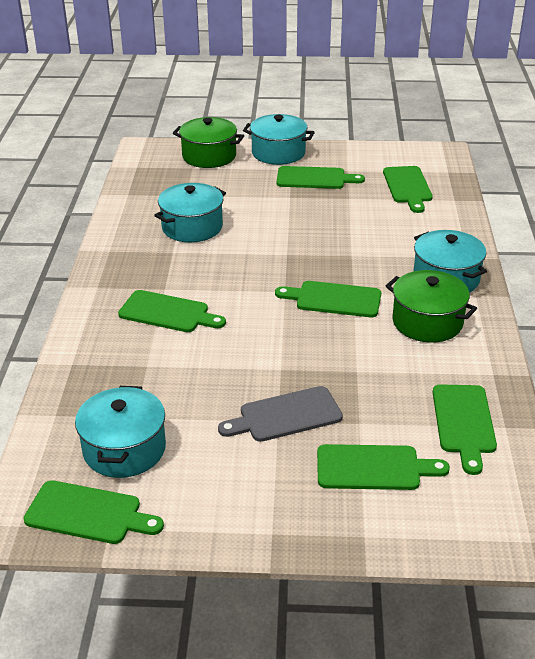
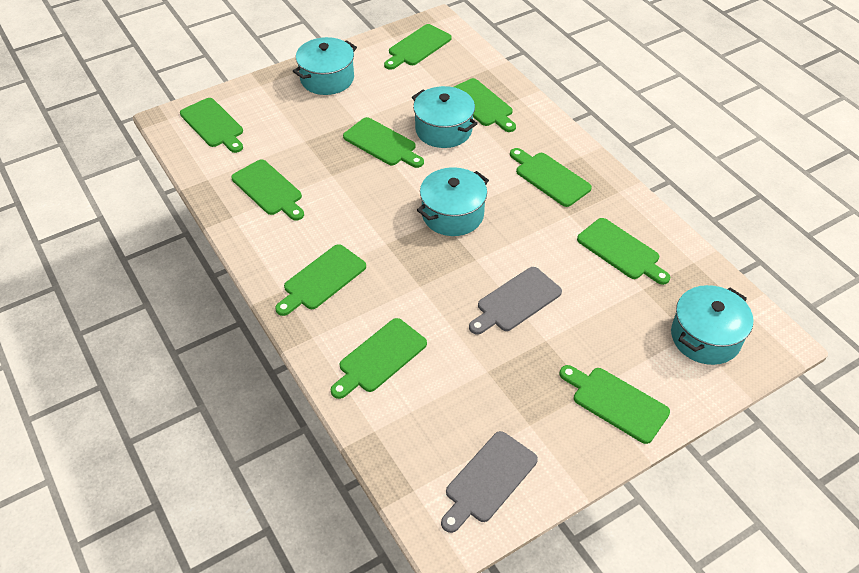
green cutting board: 7 -> 10
green pot: 2 -> 0
grey cutting board: 1 -> 2

